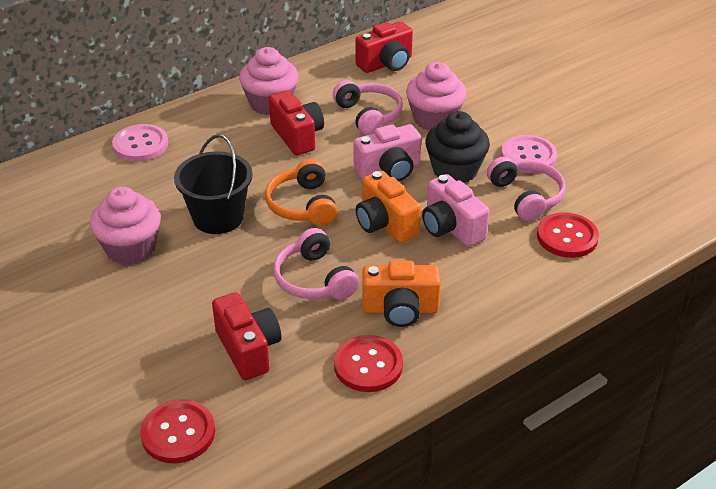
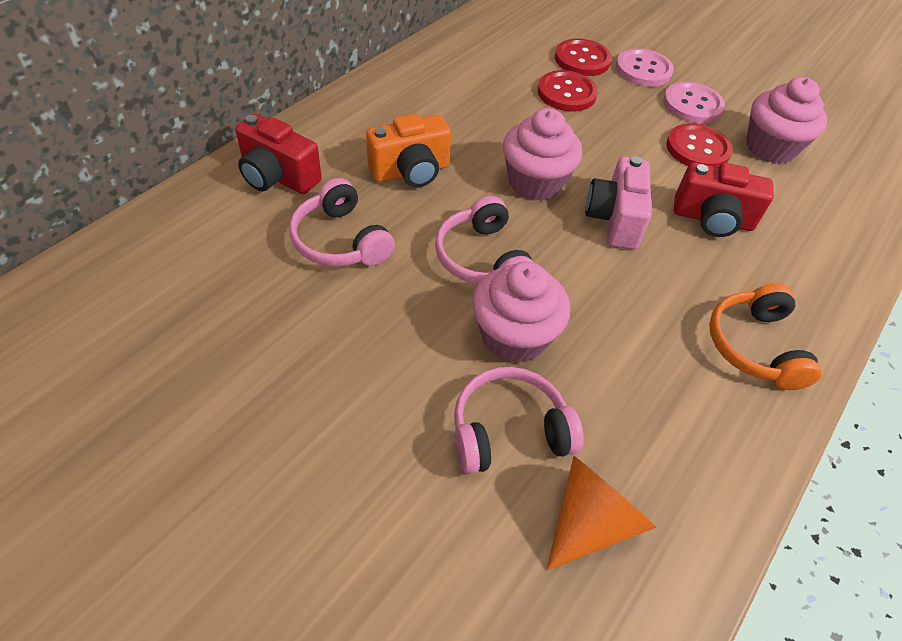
black bucket: 1 -> 0
black cupcake: 1 -> 0
orange camera: 2 -> 1
orange cone: 0 -> 1
pink camera: 2 -> 1
red camera: 3 -> 2

